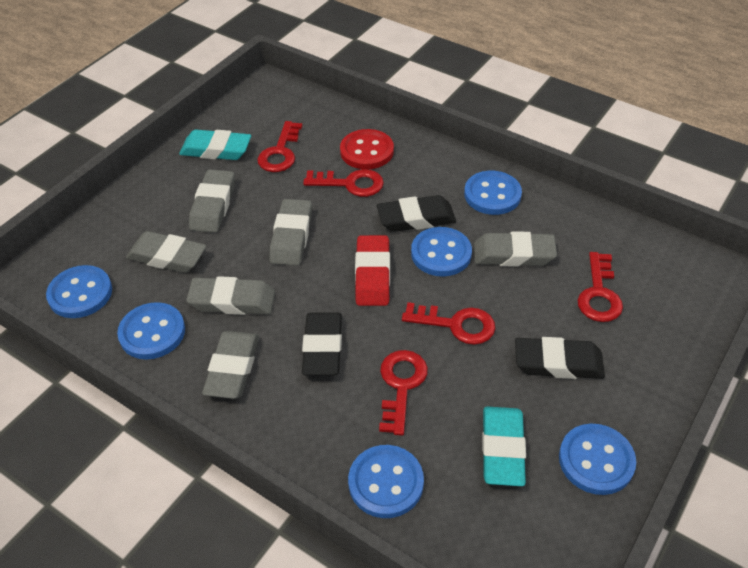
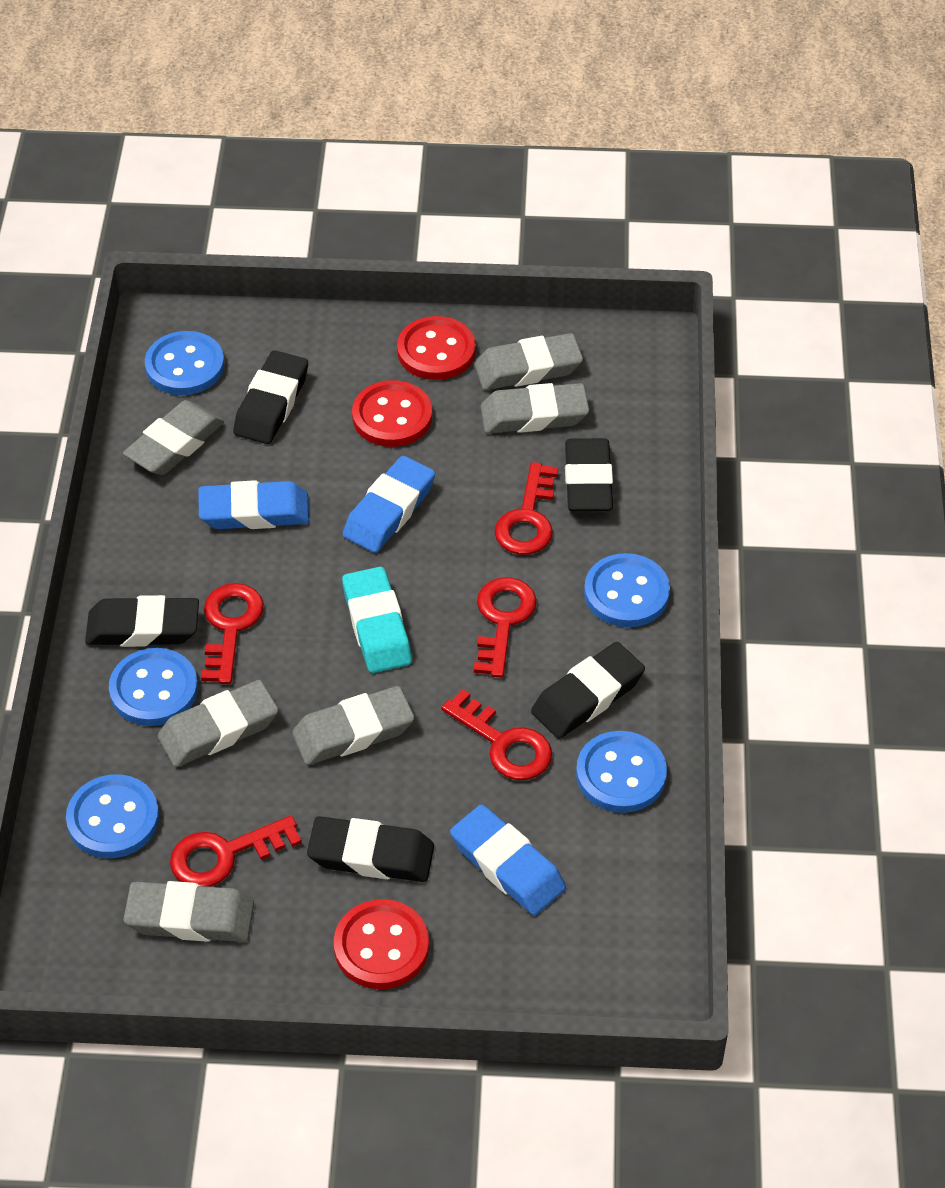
black eraser: 3 -> 5
blue button: 6 -> 5
blue eraser: 0 -> 3
red button: 1 -> 3
red eraser: 1 -> 0
turquoise eraser: 2 -> 1

